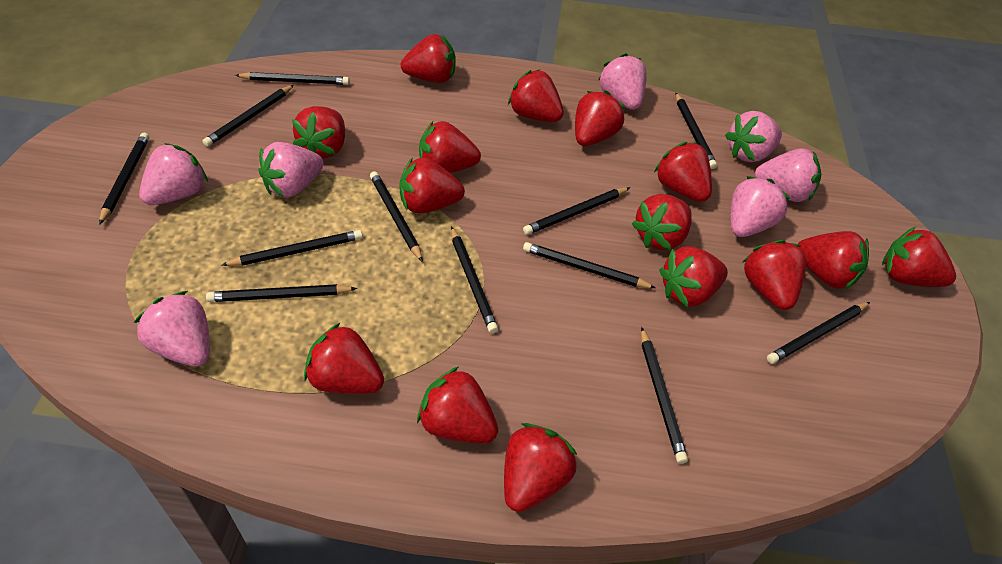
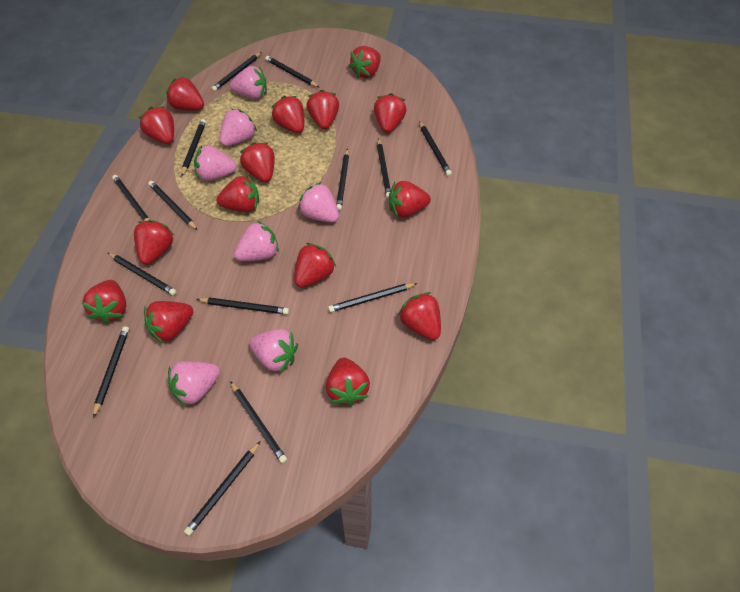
black pencil: 12 -> 14

